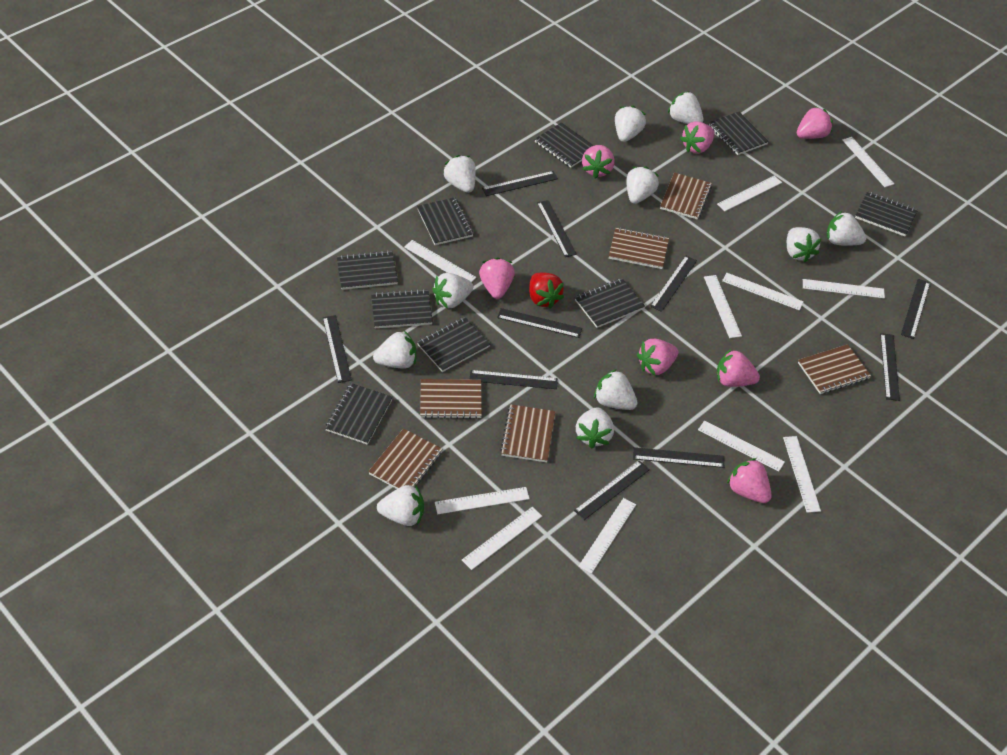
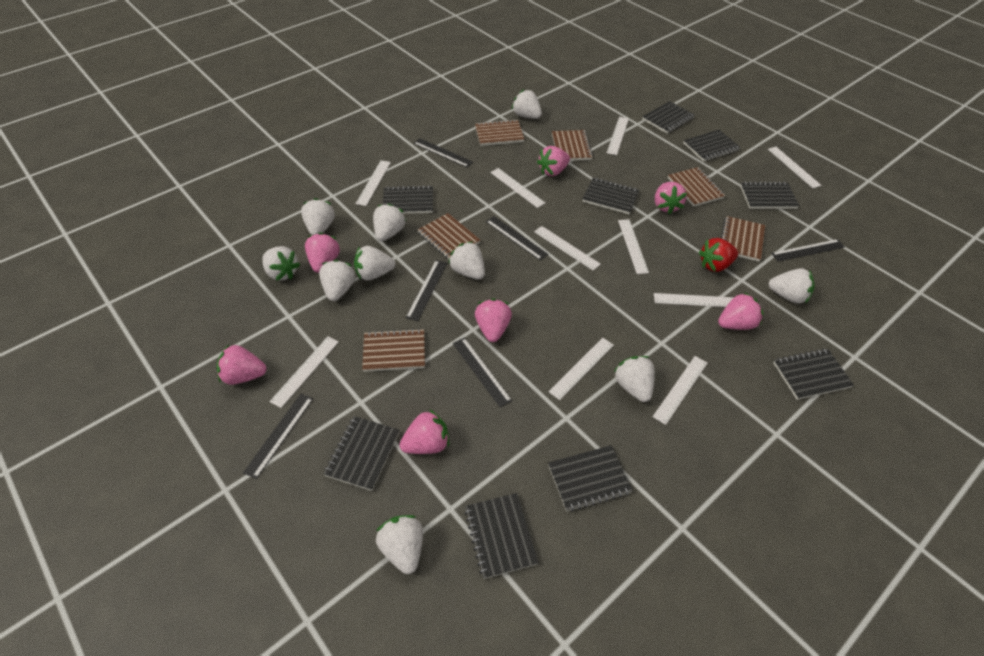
black ruler: 10 -> 6
white ruler: 11 -> 10
white strawberry: 11 -> 10

